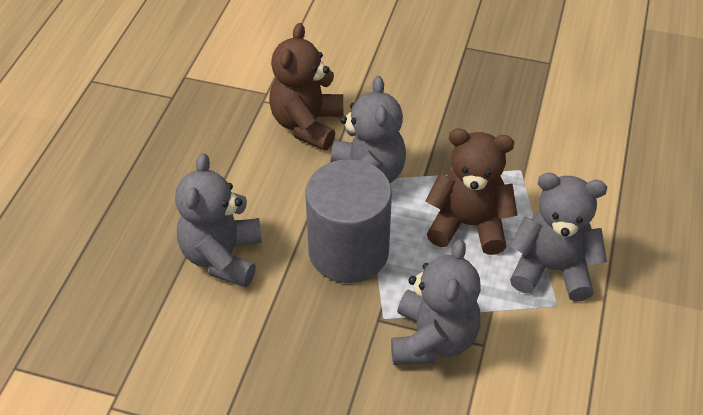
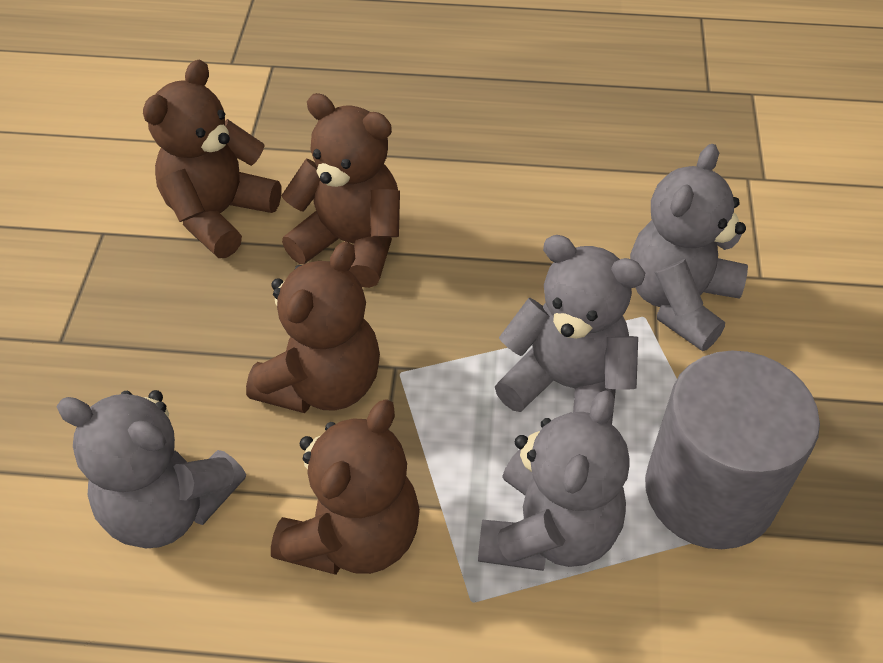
brown teddy bear: 2 -> 4

